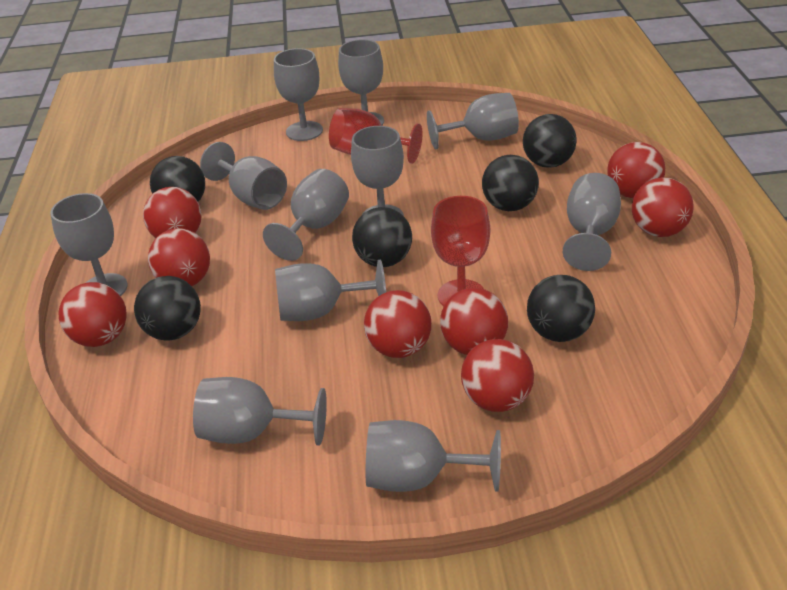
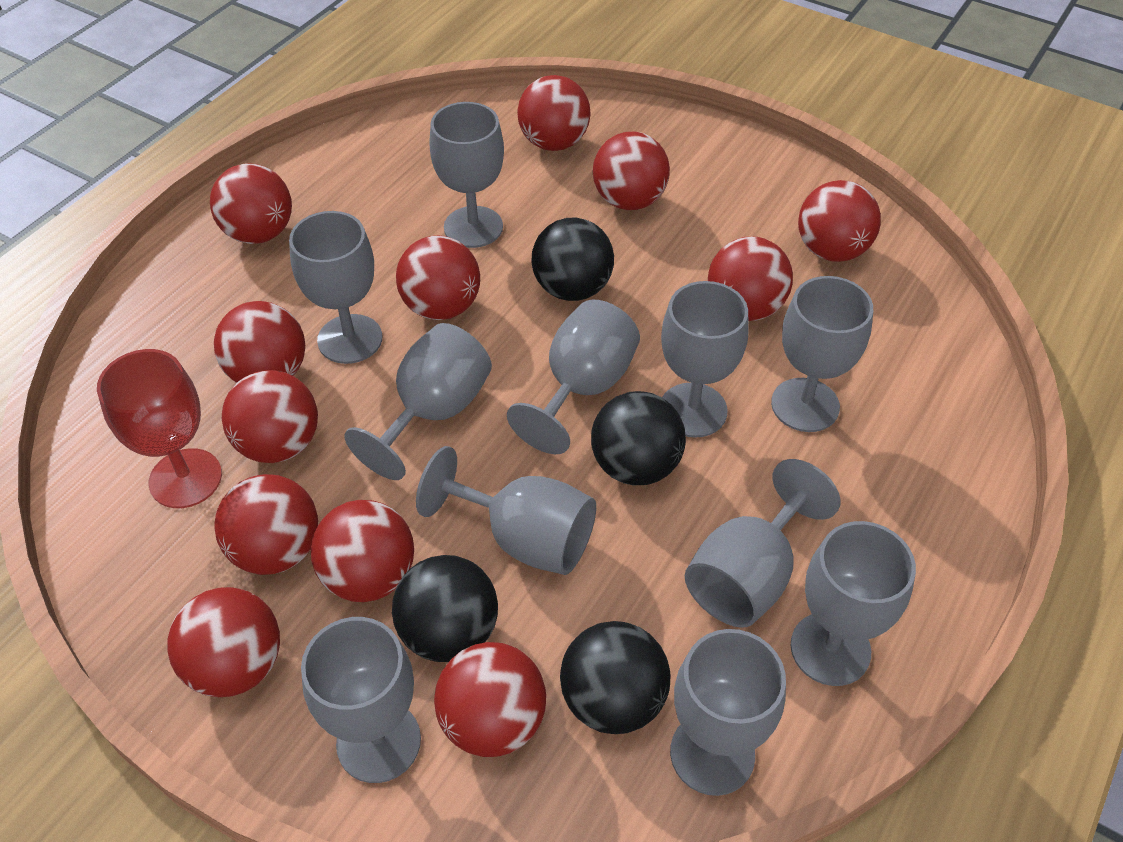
black ball: 6 -> 4
red ball: 8 -> 12
red goblet: 2 -> 1

